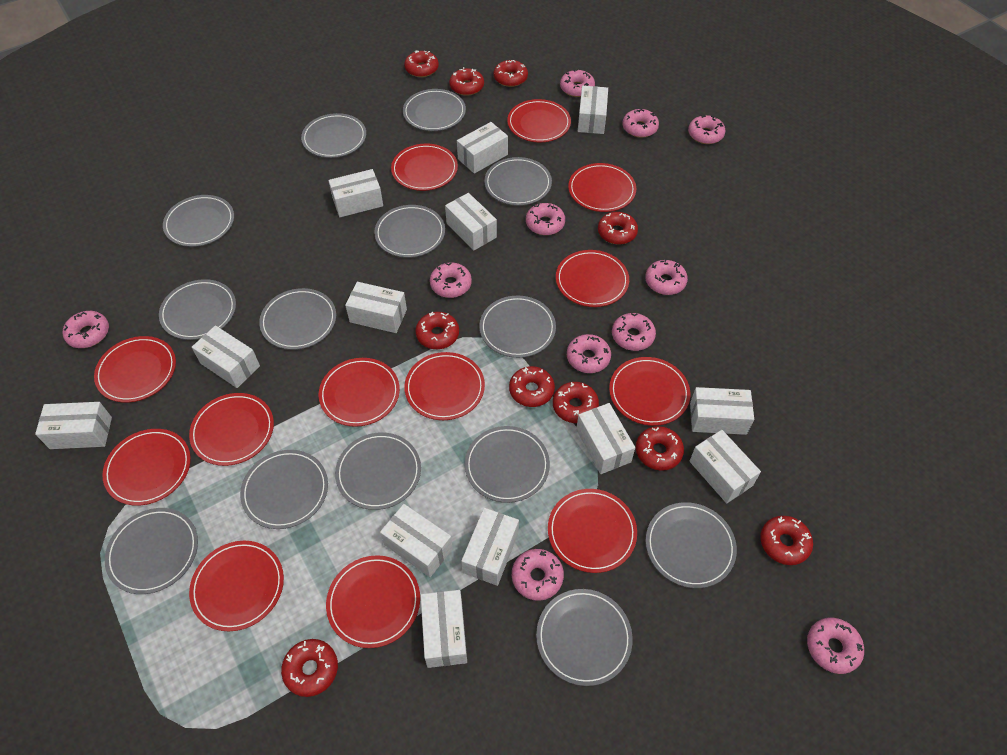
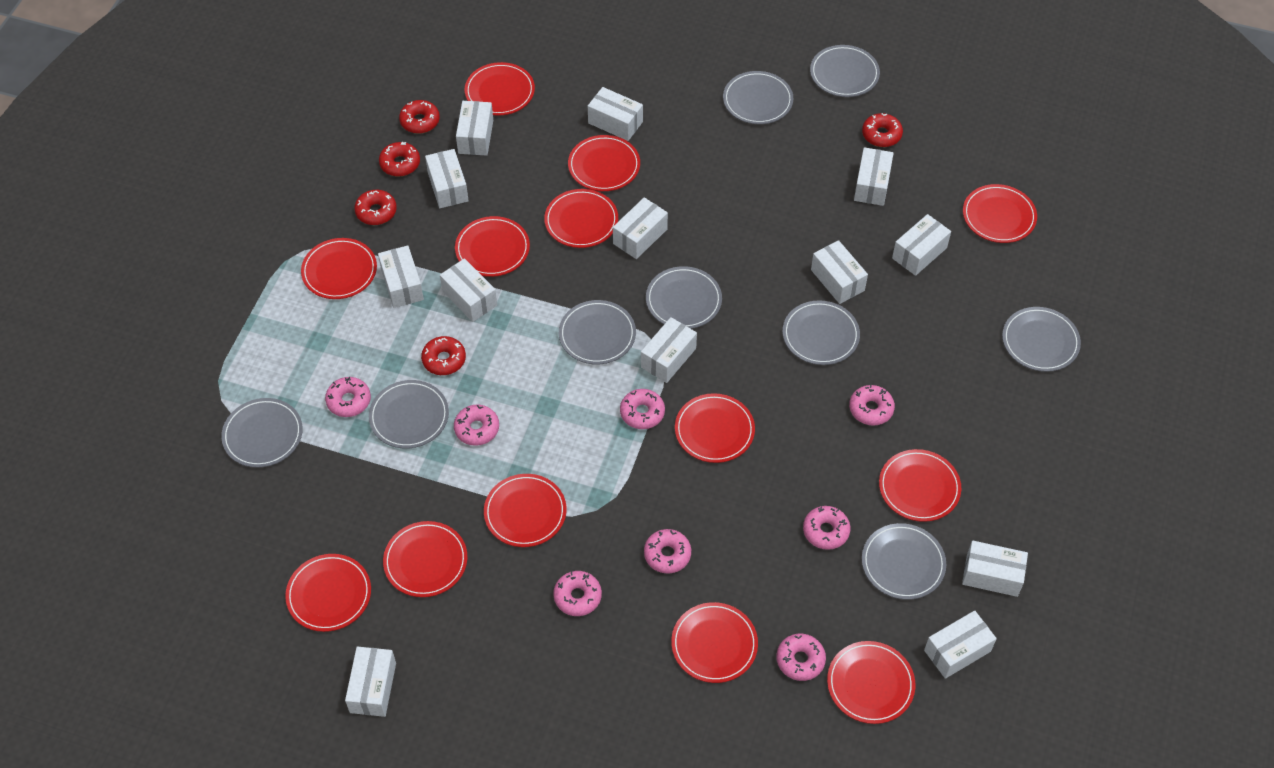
grey plate: 14 -> 9
pink donut: 11 -> 8
red donut: 10 -> 5

